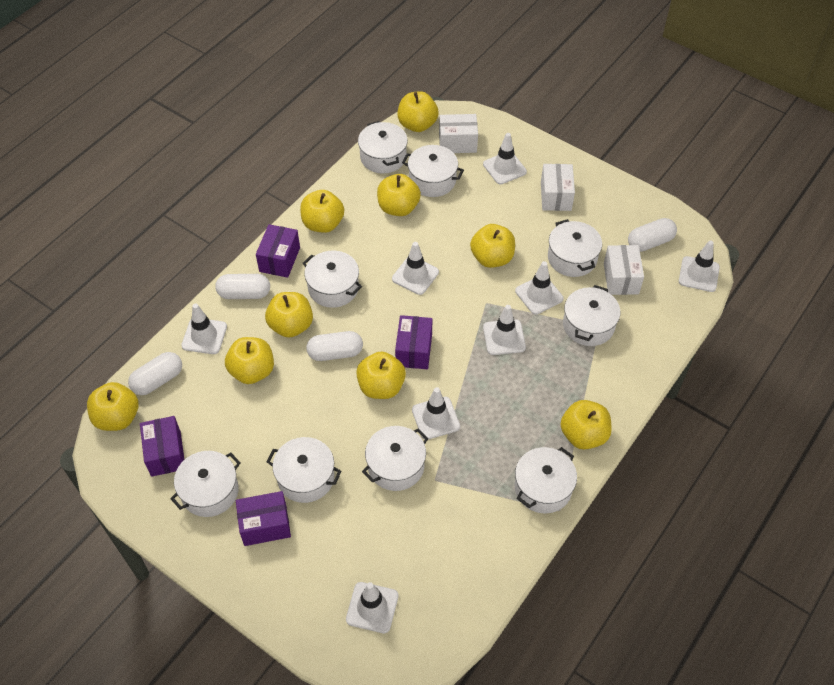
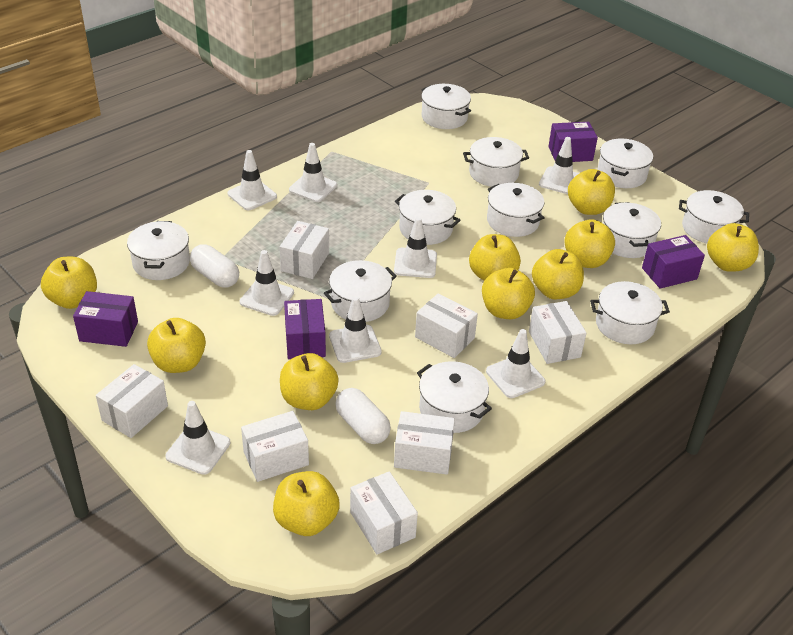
white box: 3 -> 7
white capsule: 4 -> 2
white pot: 9 -> 11
yellow apple: 9 -> 10

